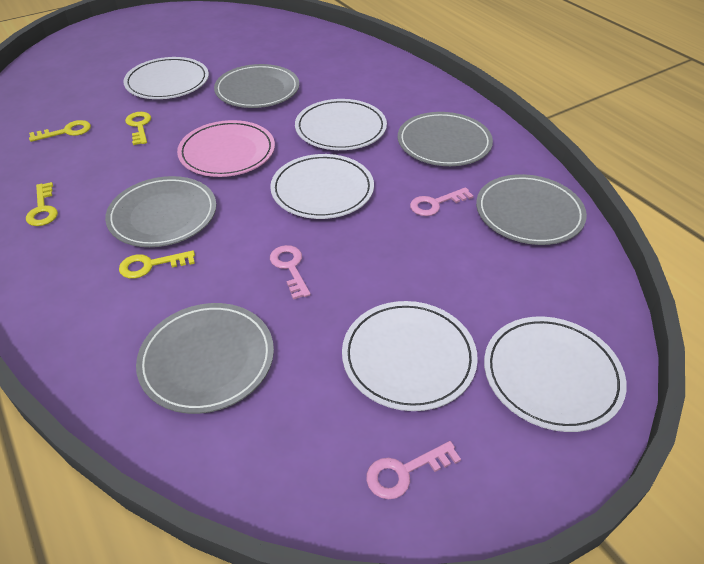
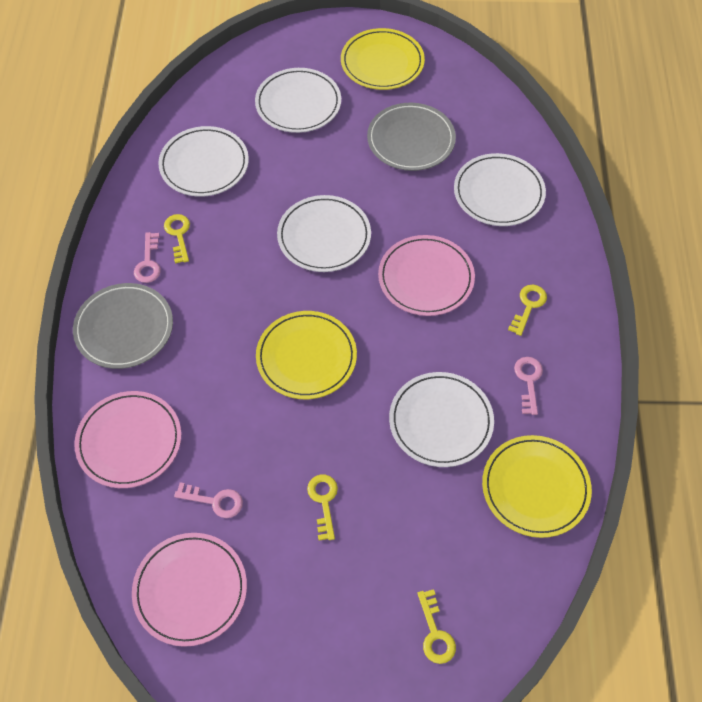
grey plate: 5 -> 2
pink plate: 1 -> 3
yellow plate: 0 -> 3

